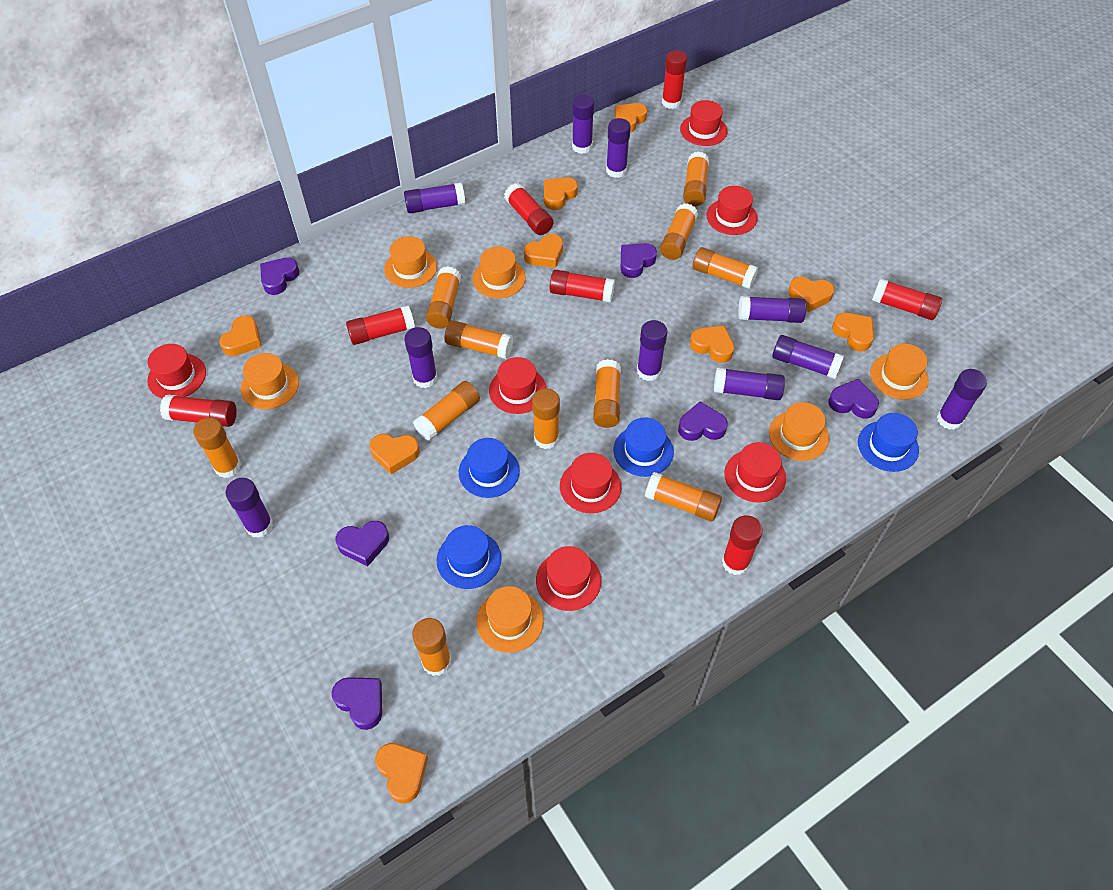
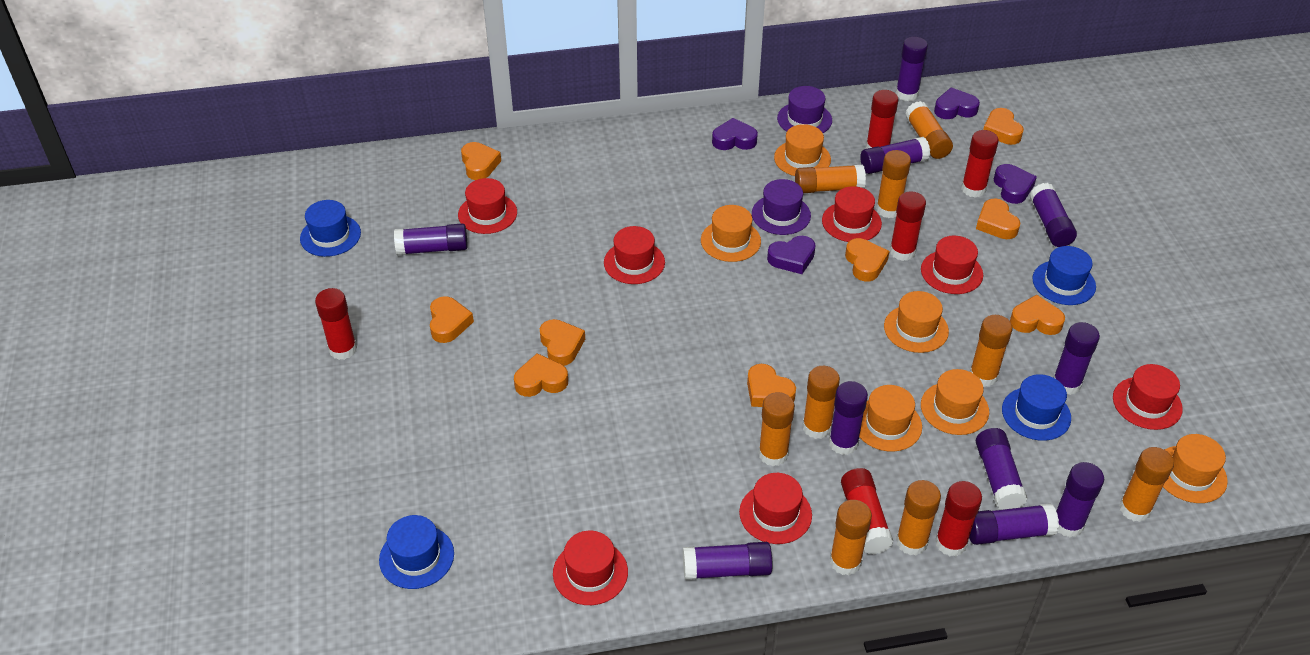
orange glue stick: 11 -> 9
purple hat: 0 -> 2
purple heart: 6 -> 4
red glue stick: 7 -> 6

